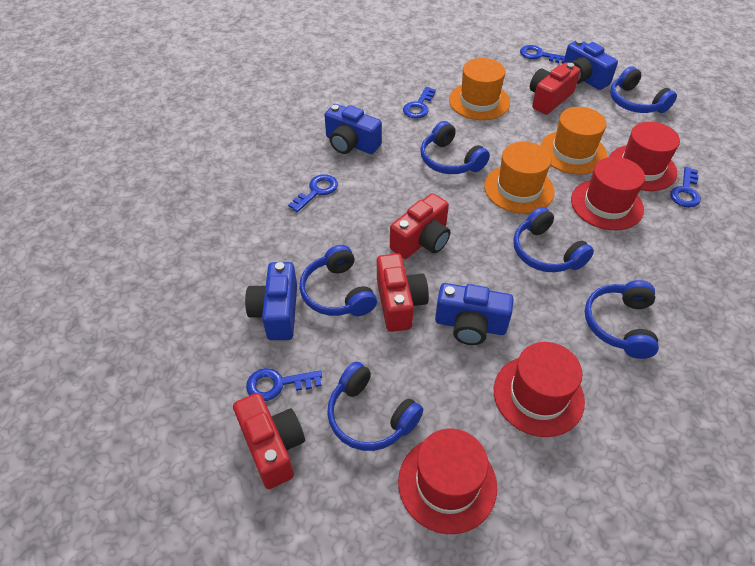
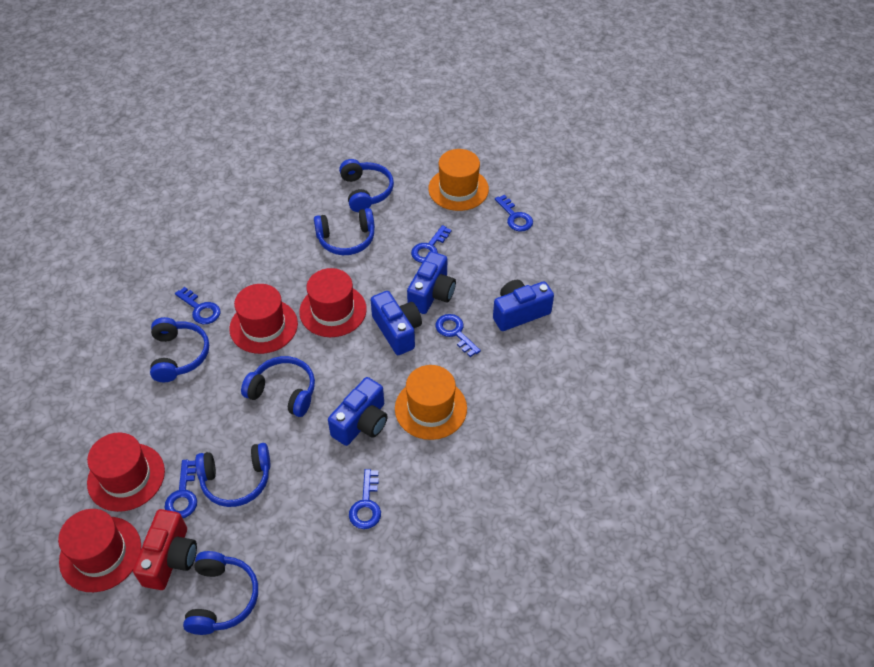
blue key: 5 -> 6
orange hat: 3 -> 2
red camera: 4 -> 1

